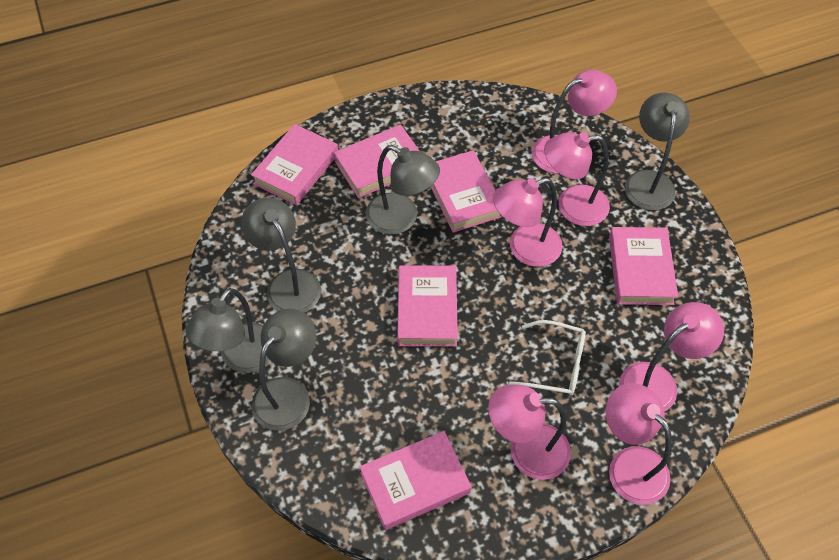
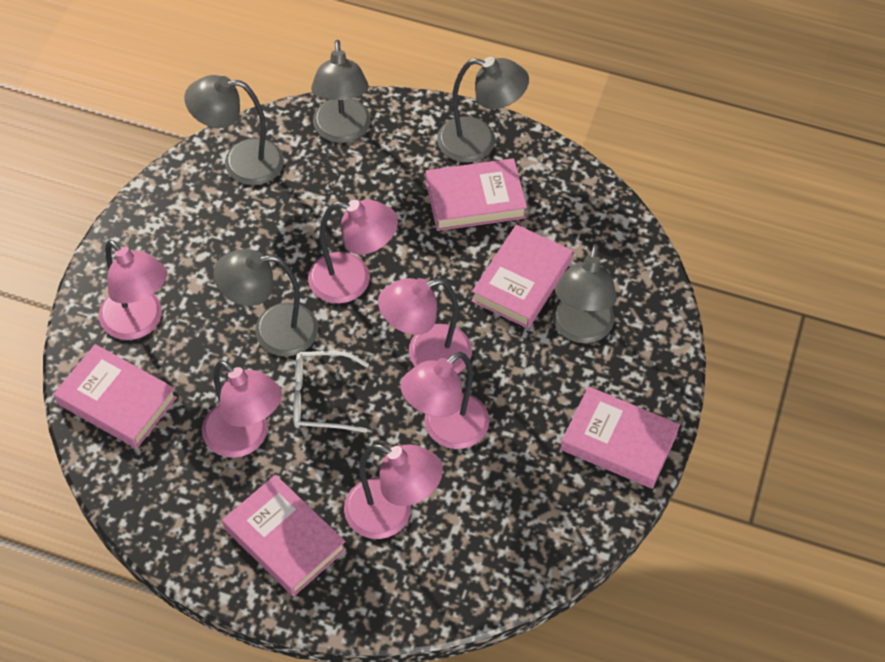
pink book: 6 -> 5

